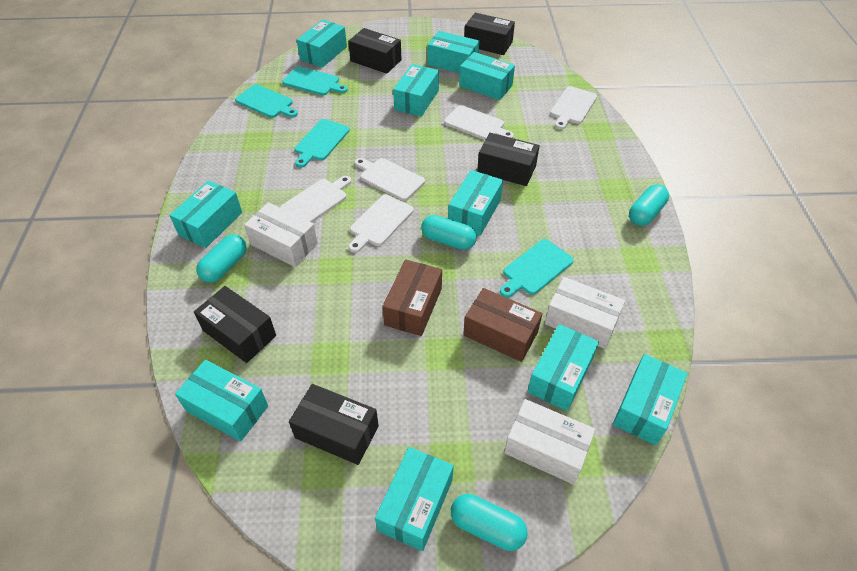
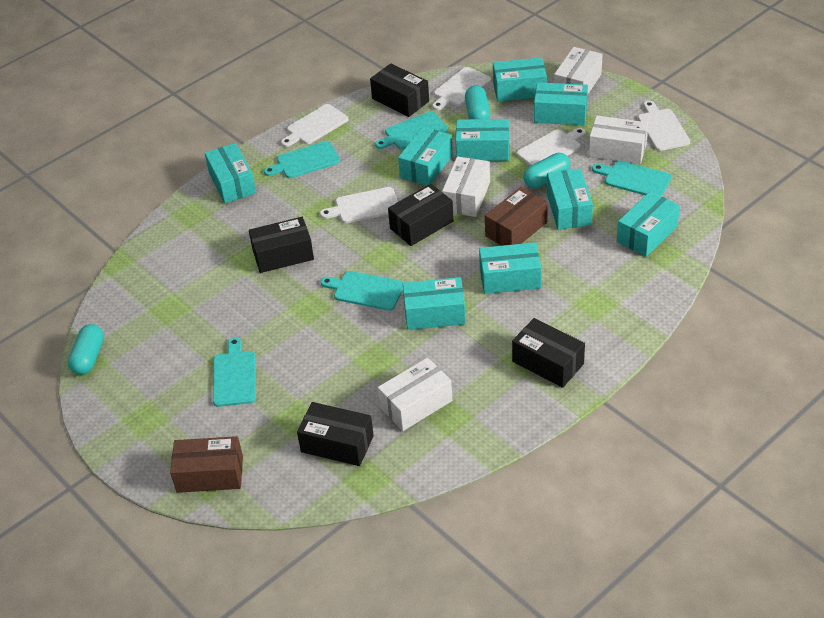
turquoise box: 10 -> 9
turquoise capsule: 4 -> 3
turquoise cutting board: 4 -> 5
white box: 3 -> 4

